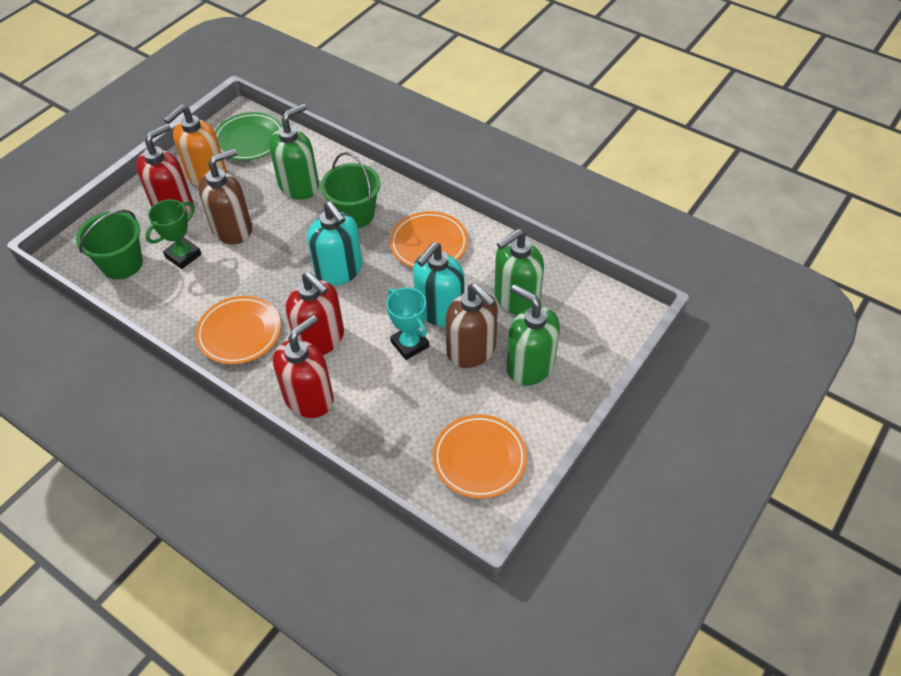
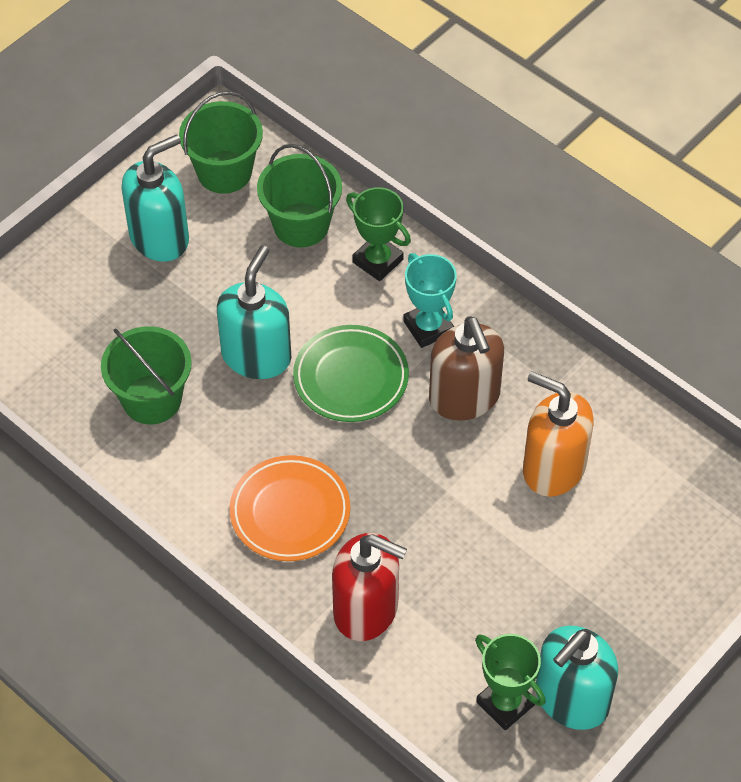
brown soap dispenser: 2 -> 1
green bucket: 2 -> 3
green soap dispenser: 3 -> 0
green trophy: 1 -> 2
orange plate: 3 -> 1
red soap dispenser: 3 -> 1
turquoise soap dispenser: 2 -> 3

